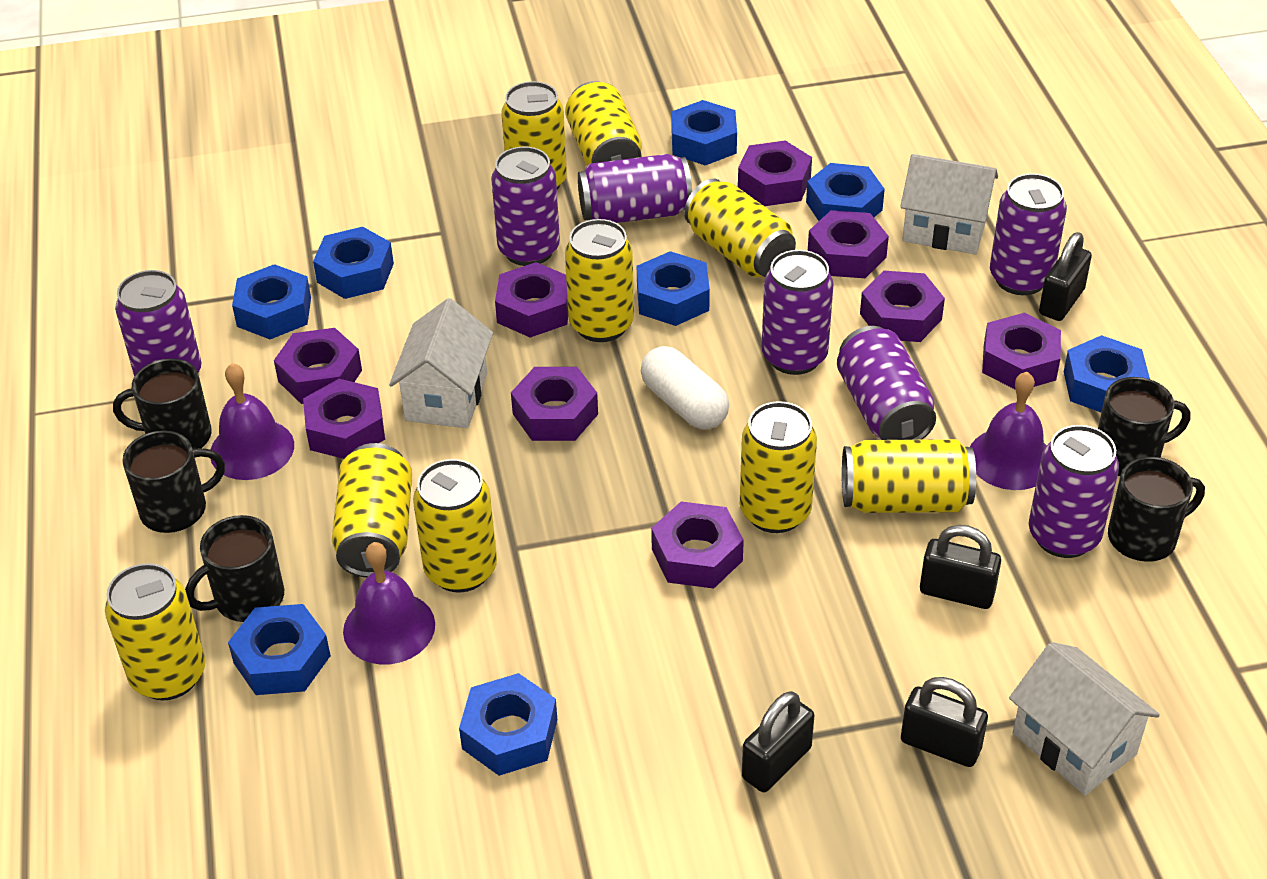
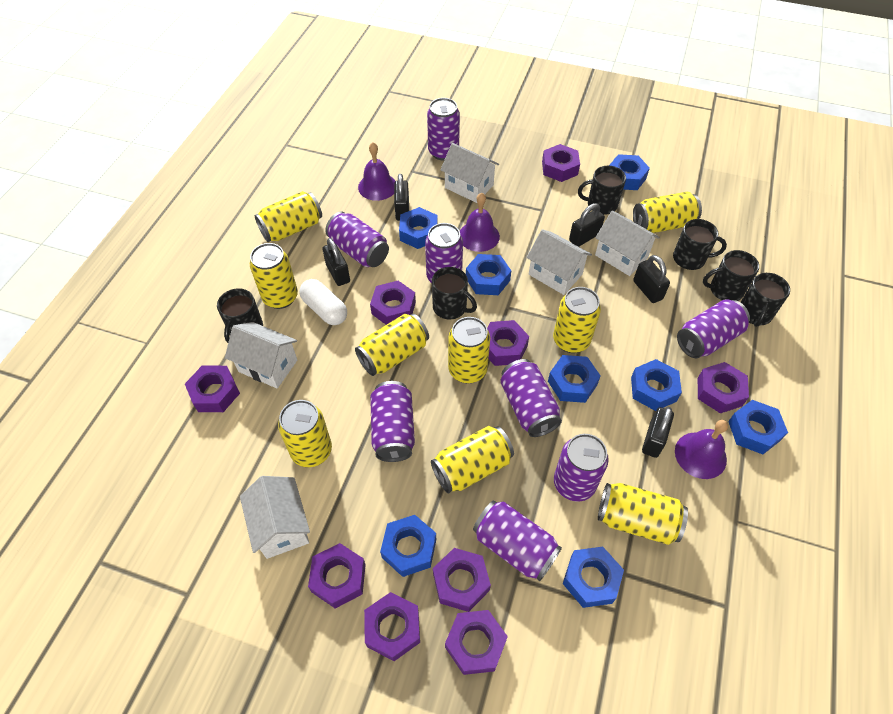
black mug: 5 -> 6
black padlock: 4 -> 5
purple can: 7 -> 8
white house: 3 -> 5

